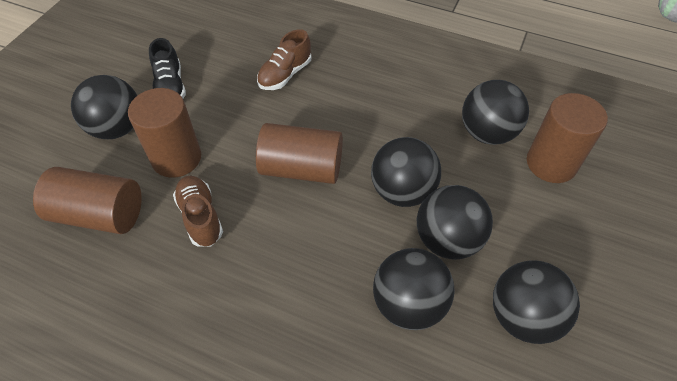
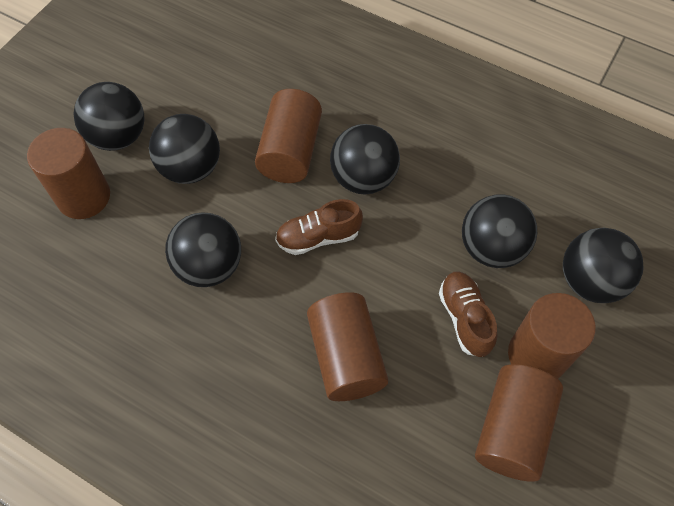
black shoe: 1 -> 0
brown cylinder: 4 -> 5

